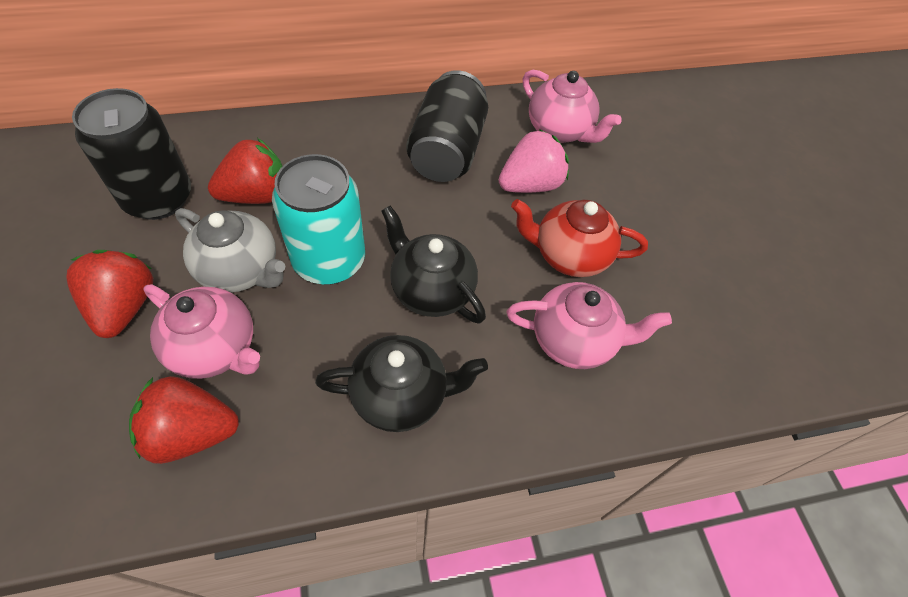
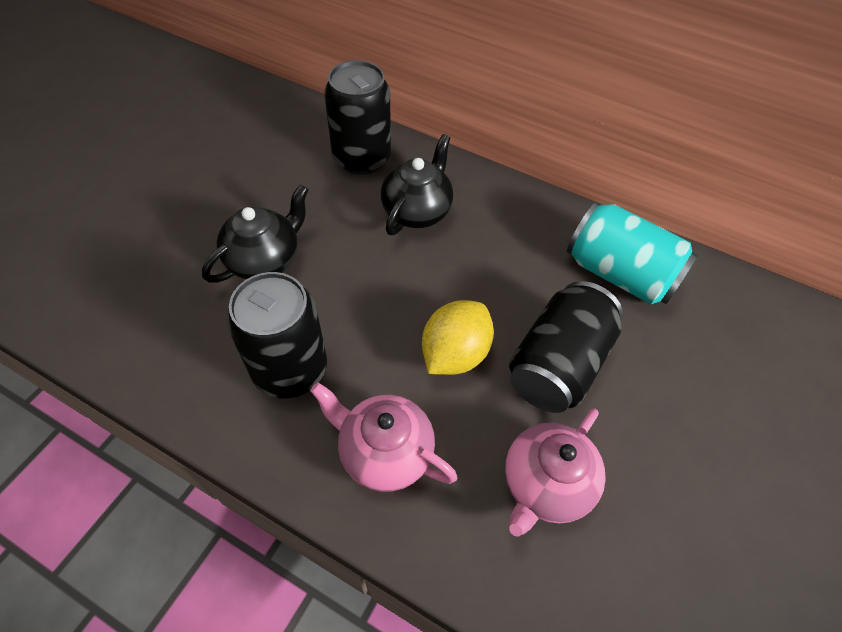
black can: 2 -> 3
grey teapot: 1 -> 0
pink strawberry: 1 -> 0
pink teapot: 3 -> 2
red strawberry: 3 -> 0
red teapot: 1 -> 0
yellow lemon: 0 -> 1

